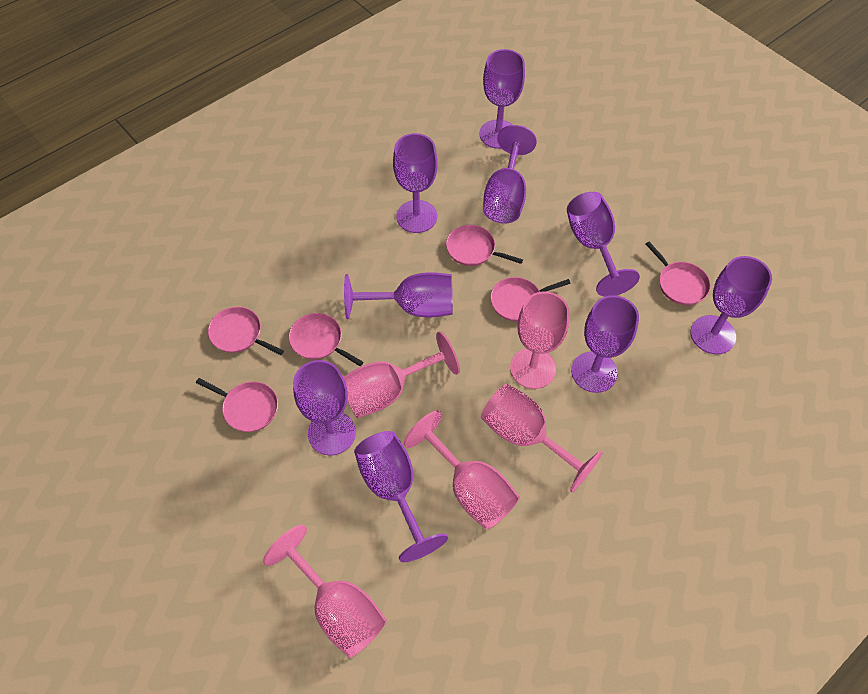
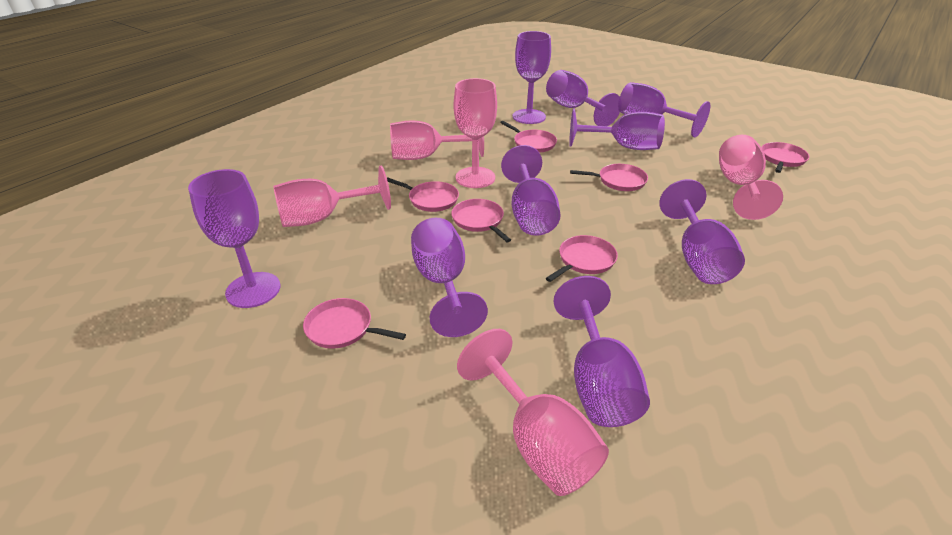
pink pan: 6 -> 7

